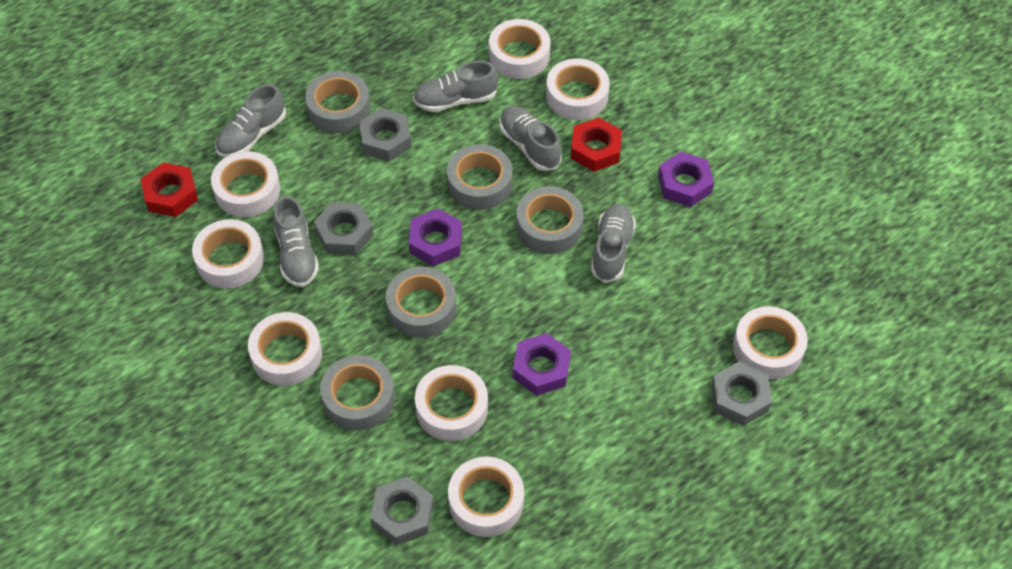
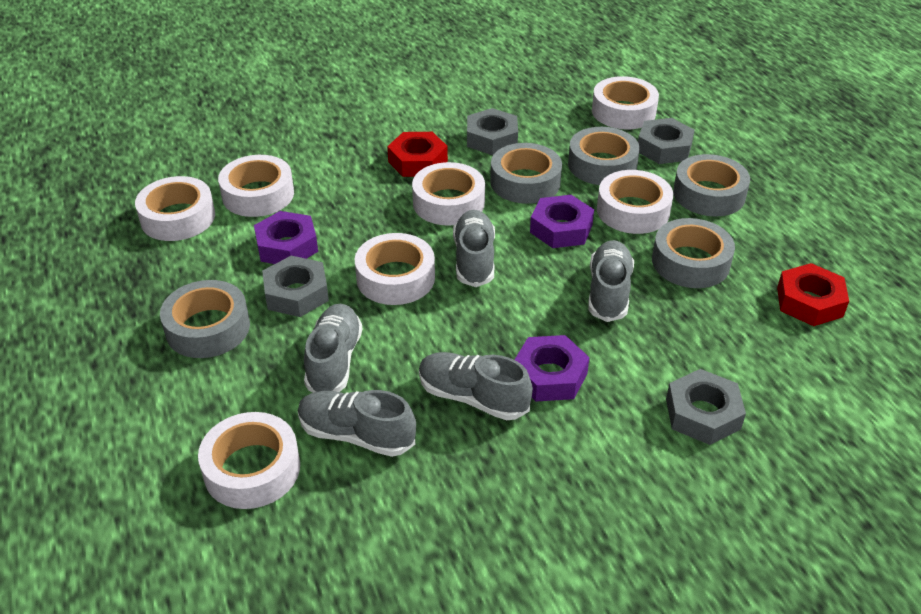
white tape: 8 -> 7

